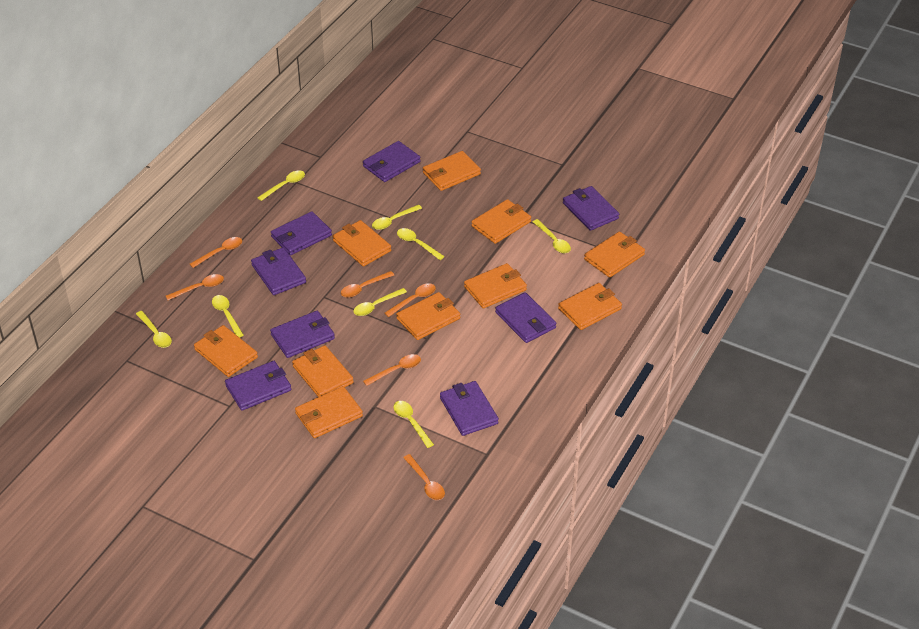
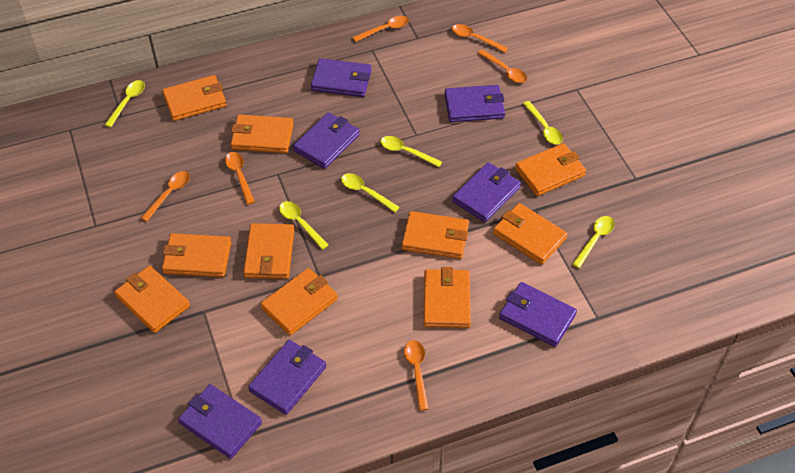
purple wallet: 8 -> 7
yellow spoon: 8 -> 6

